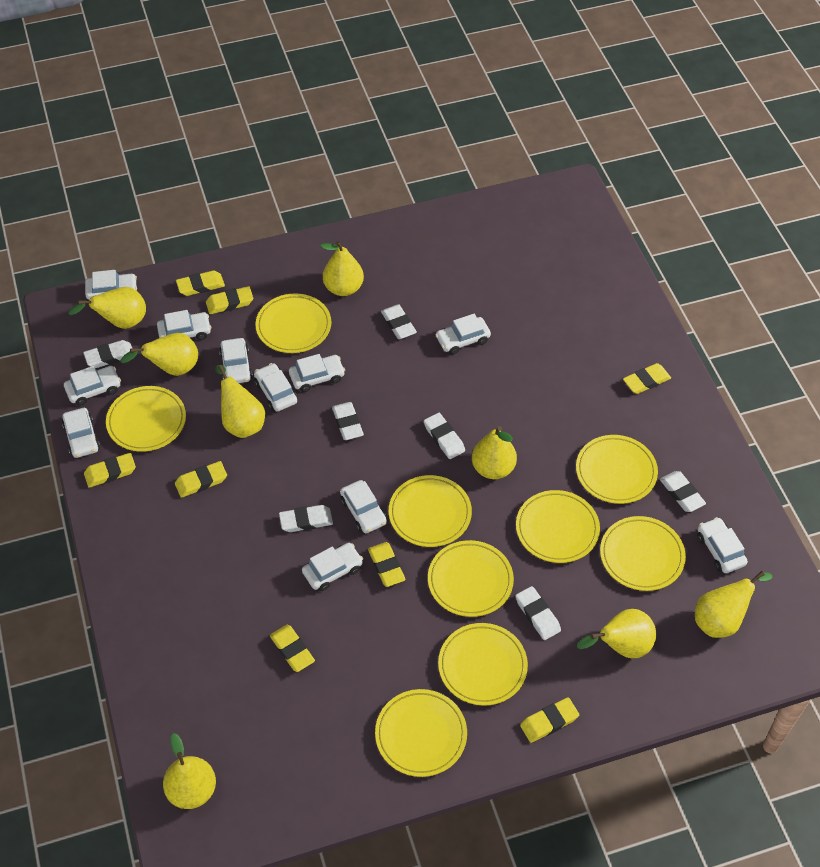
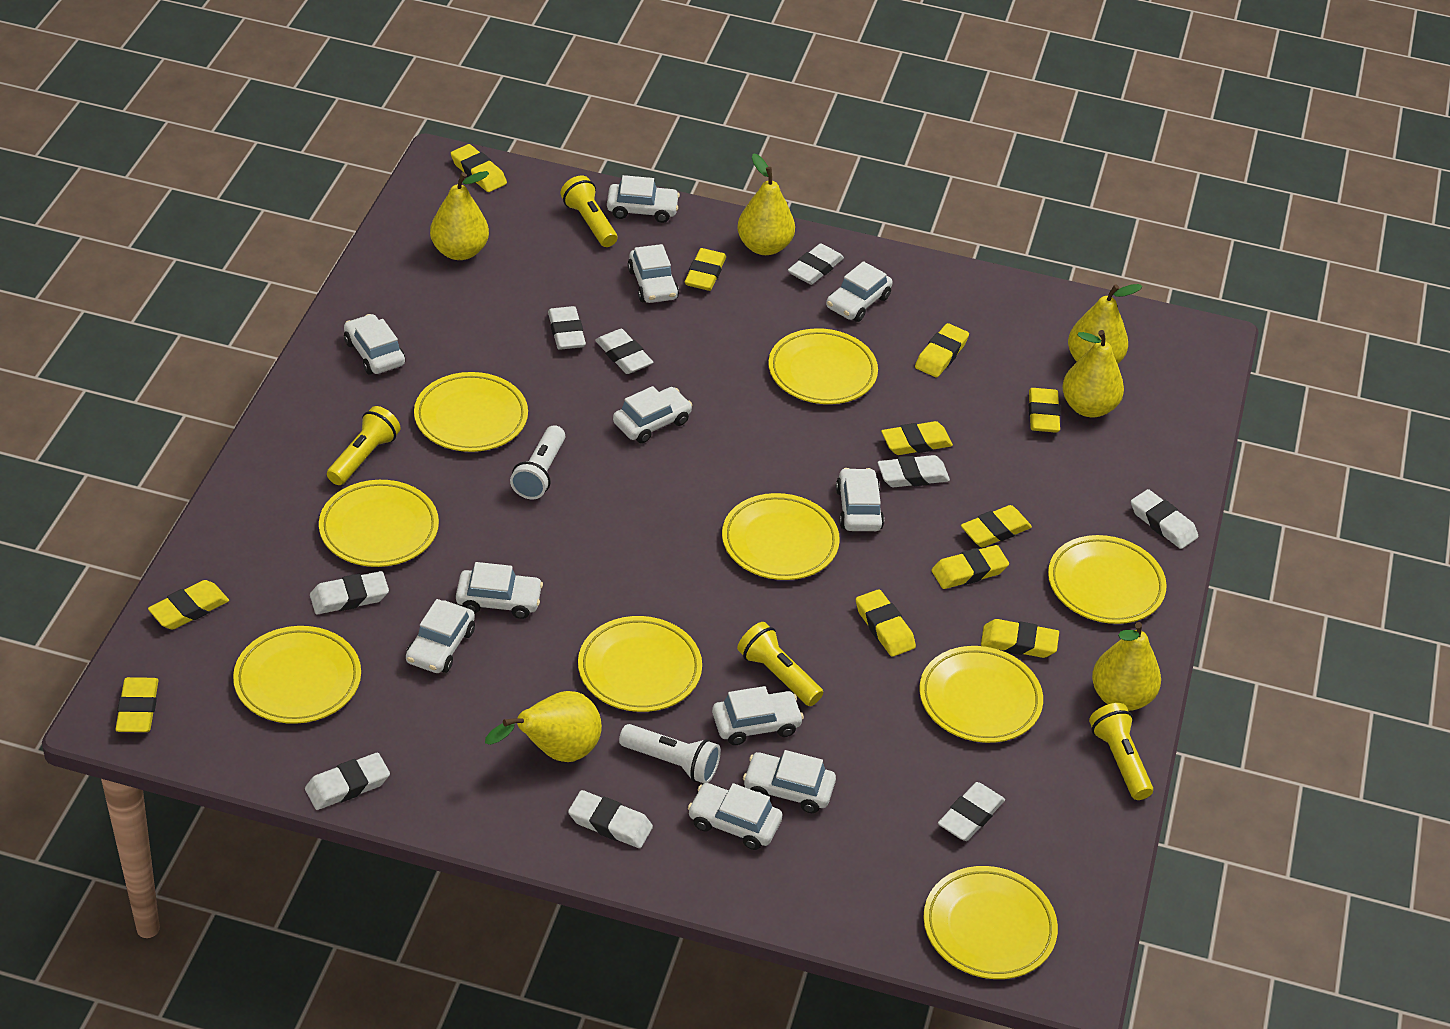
white eraser: 7 -> 9
white flashlight: 0 -> 2
yellow eraser: 8 -> 11
yellow flashlight: 0 -> 4
yellow pear: 8 -> 6

